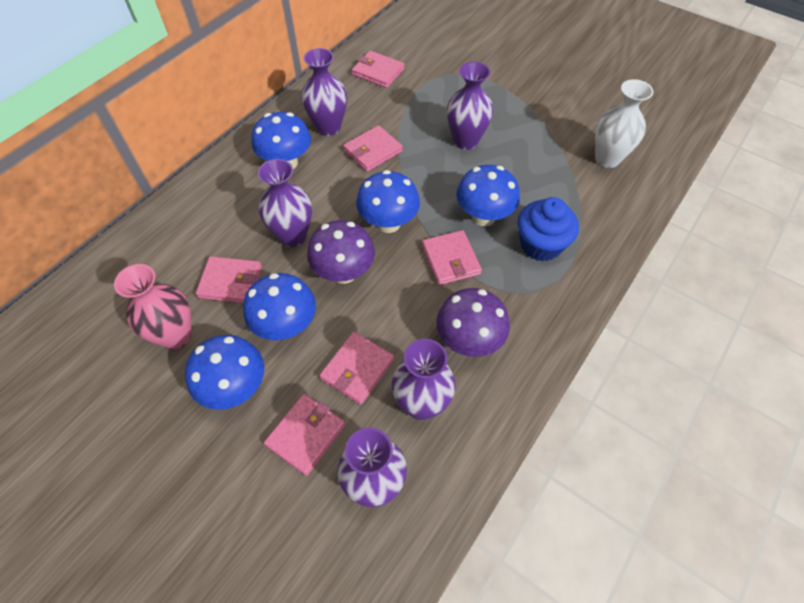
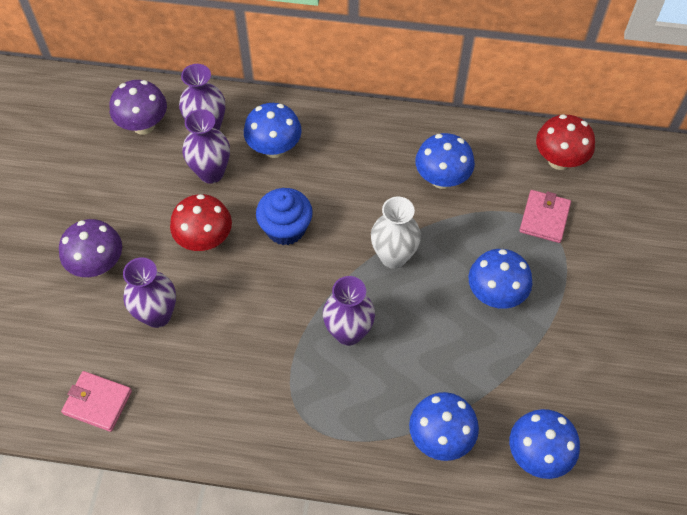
pink vase: 1 -> 0
pink wallet: 6 -> 2
purple vase: 5 -> 4
red mushroom: 0 -> 2

